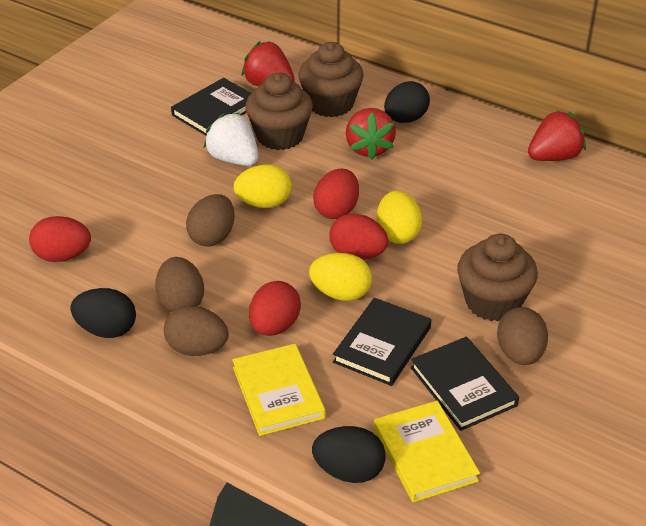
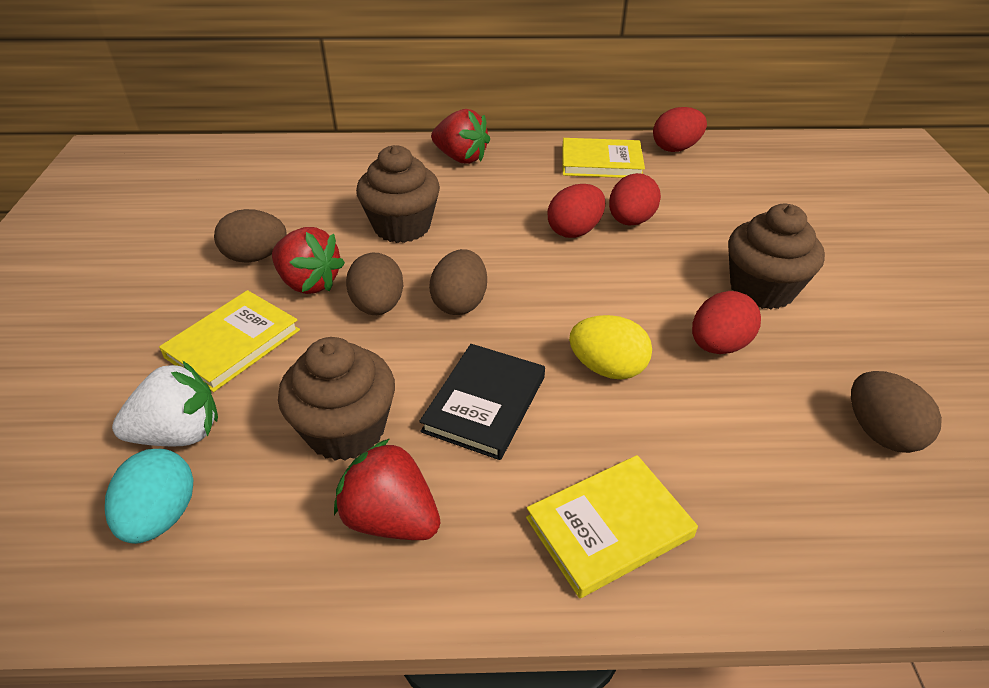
black book: 3 -> 1
black egg: 3 -> 0
turquoise egg: 0 -> 1
yellow book: 2 -> 3
yellow egg: 3 -> 1

